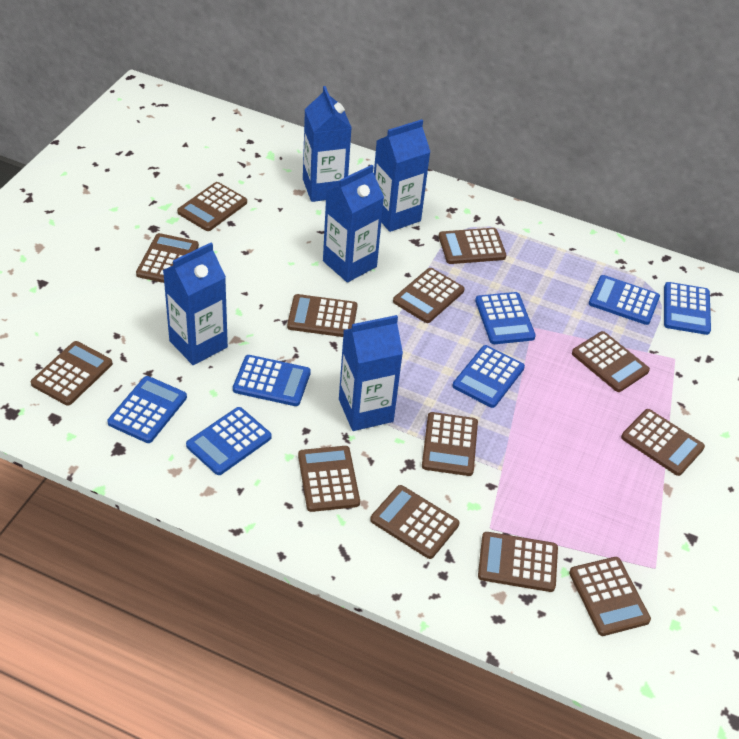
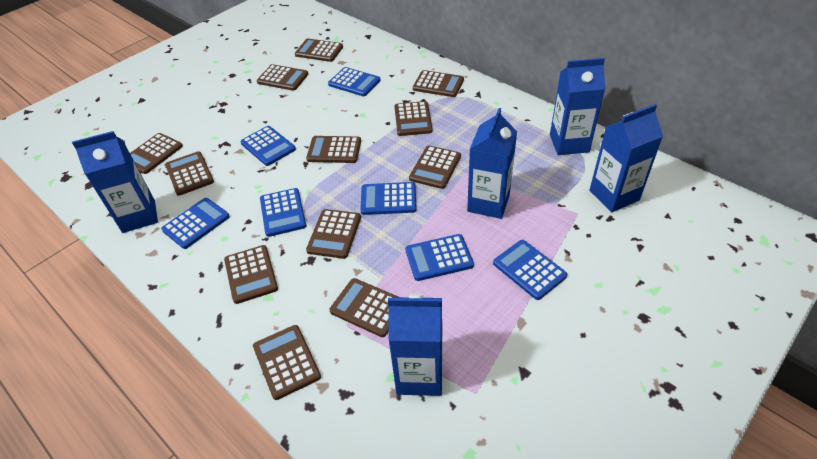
brown calculator: 13 -> 12

